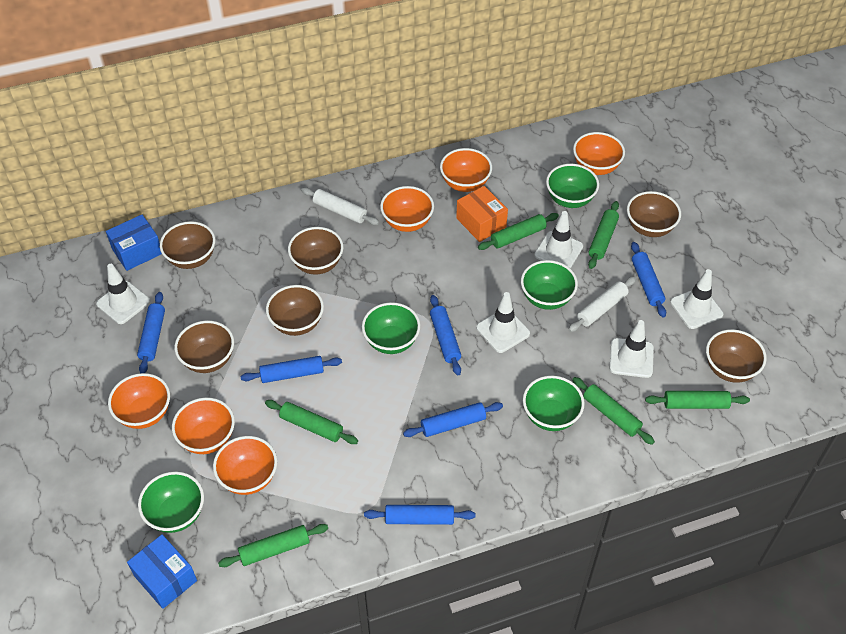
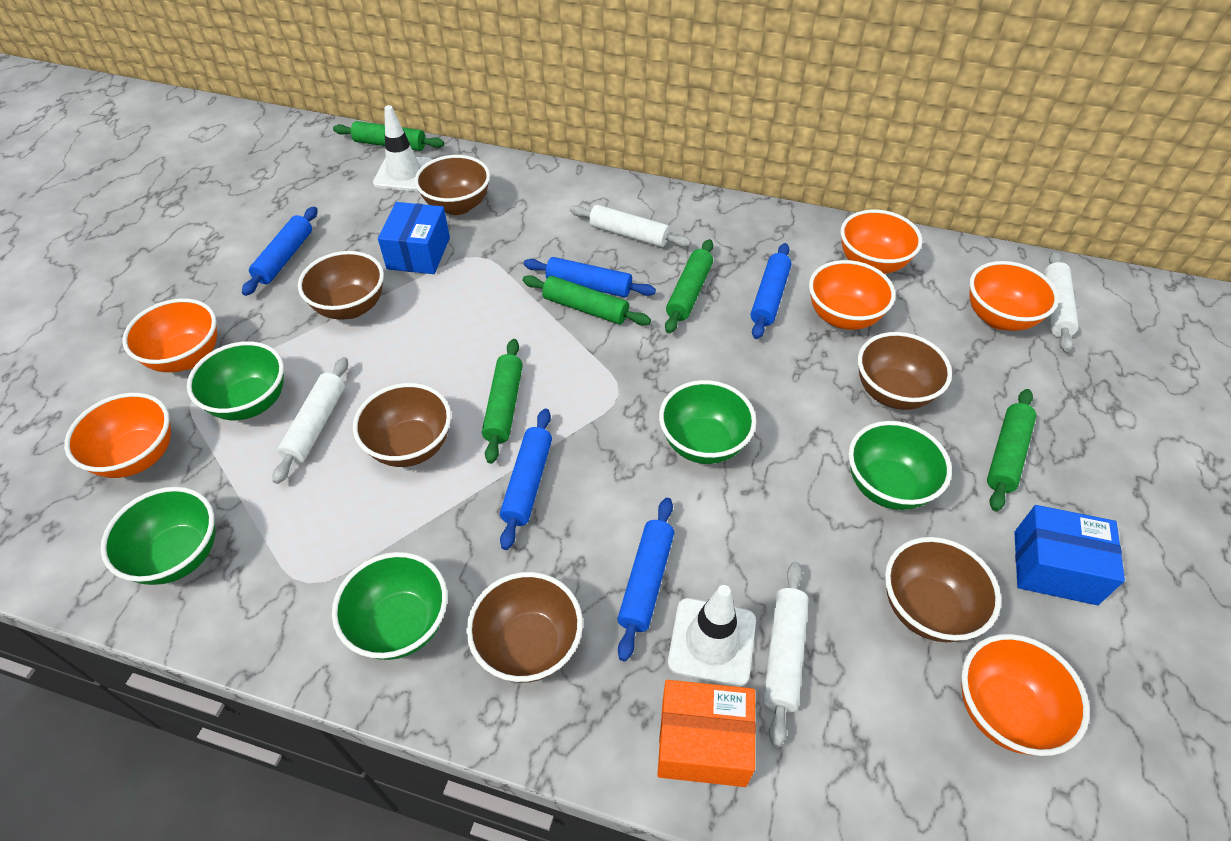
blue rolling pin: 6 -> 5
green rolling pin: 6 -> 5
white rolling pin: 2 -> 4
white traffic cone: 5 -> 2

